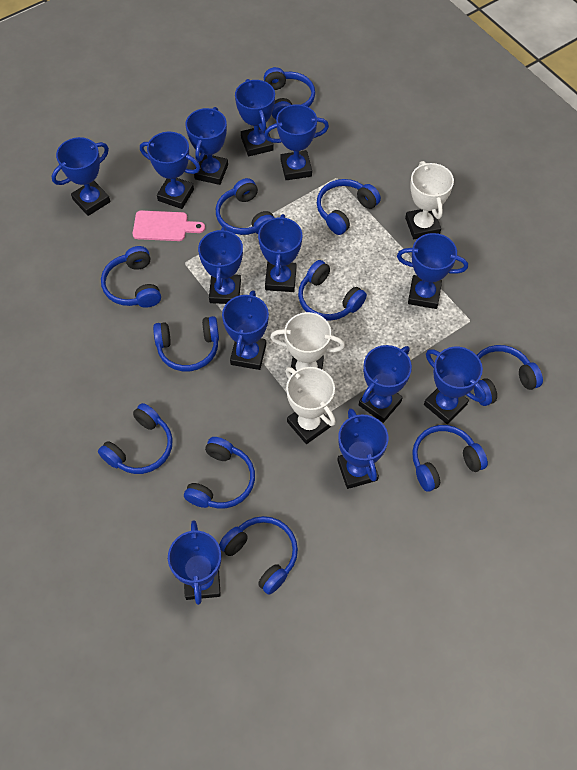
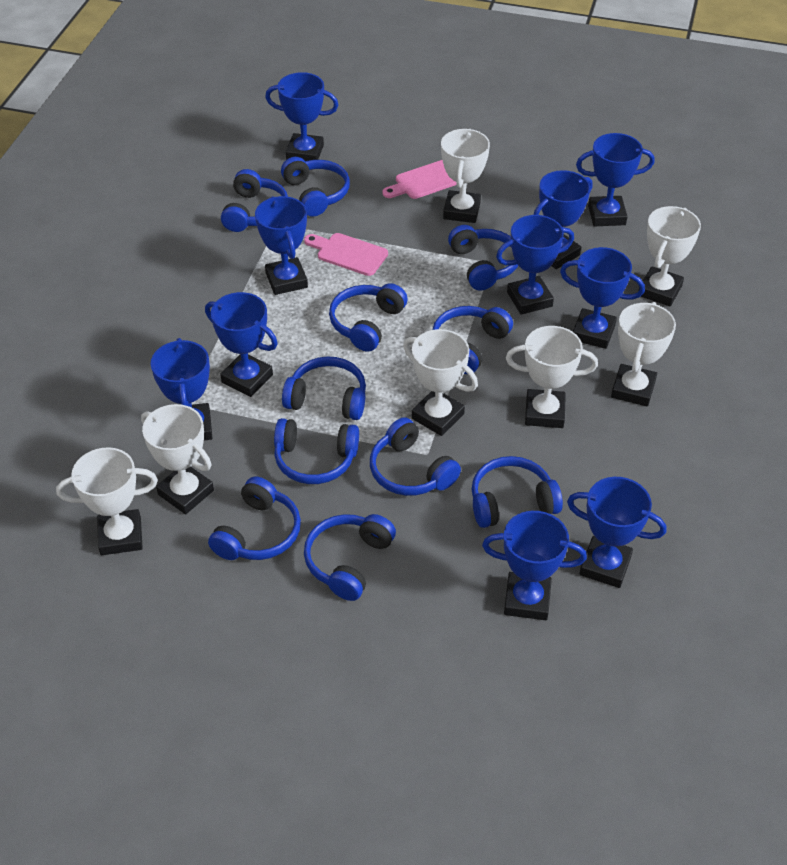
blue trophy: 13 -> 10
pink cutting board: 1 -> 2
white trophy: 3 -> 7

